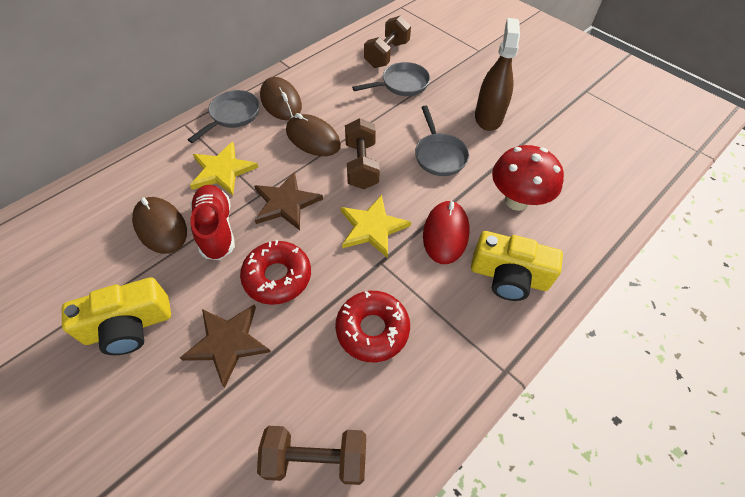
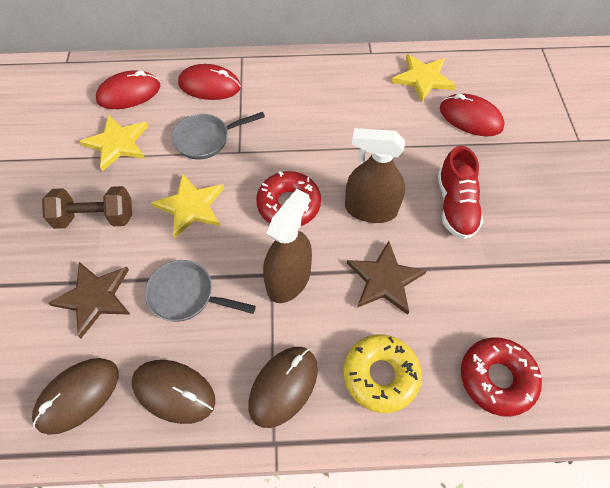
brown dumbbell: 3 -> 1
brown spray bottle: 1 -> 2
grey pan: 3 -> 2
red mouse: 1 -> 3
red mushroom: 1 -> 0
yellow camera: 2 -> 0
yellow donut: 0 -> 1
yellow star: 2 -> 3

